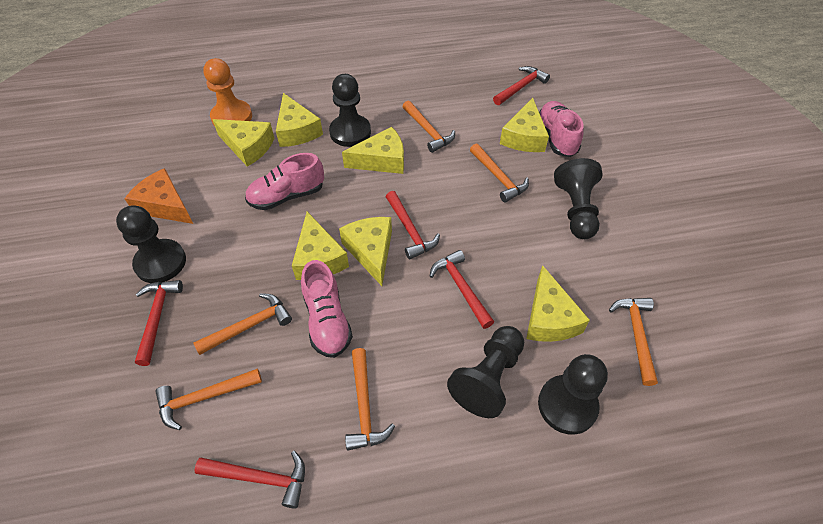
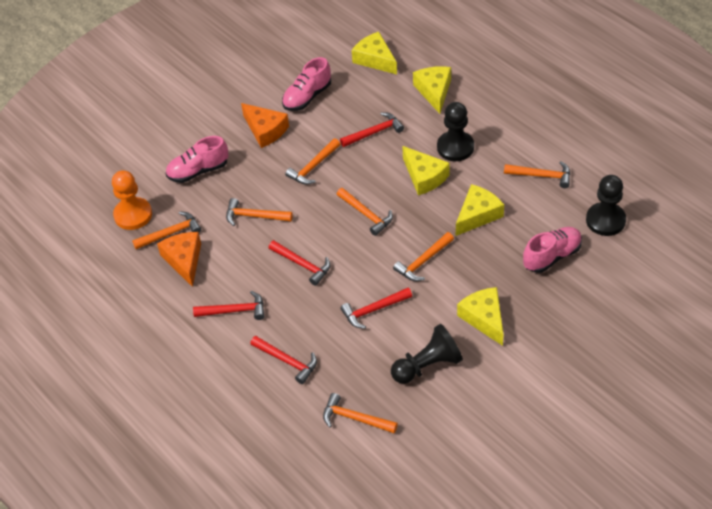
black pawn: 5 -> 3
orange cheese: 1 -> 2
orange hammer: 6 -> 7
yellow cheese: 7 -> 5

